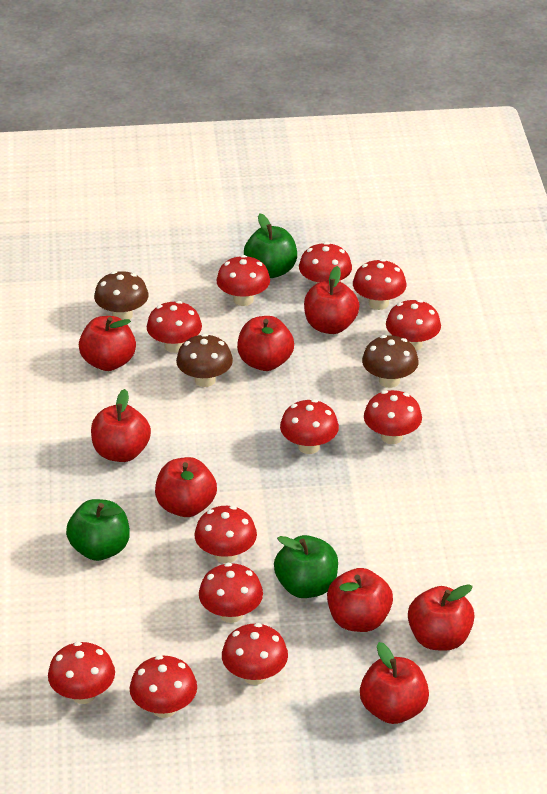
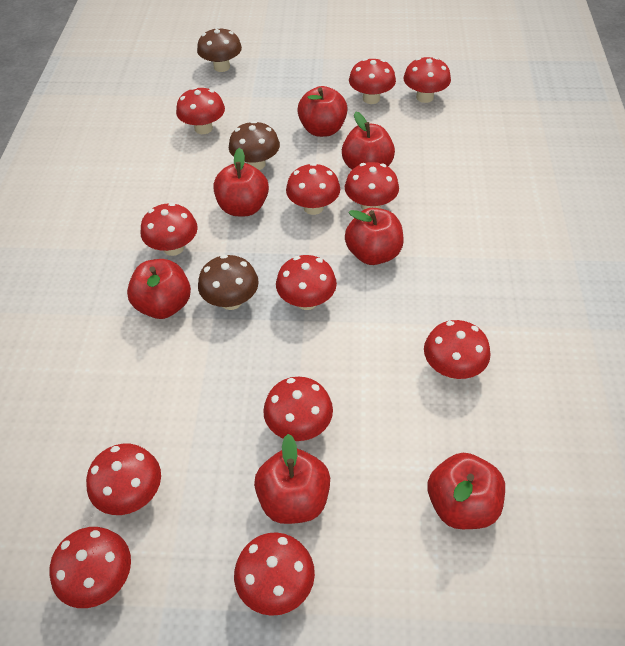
green apple: 3 -> 0
red apple: 8 -> 7

